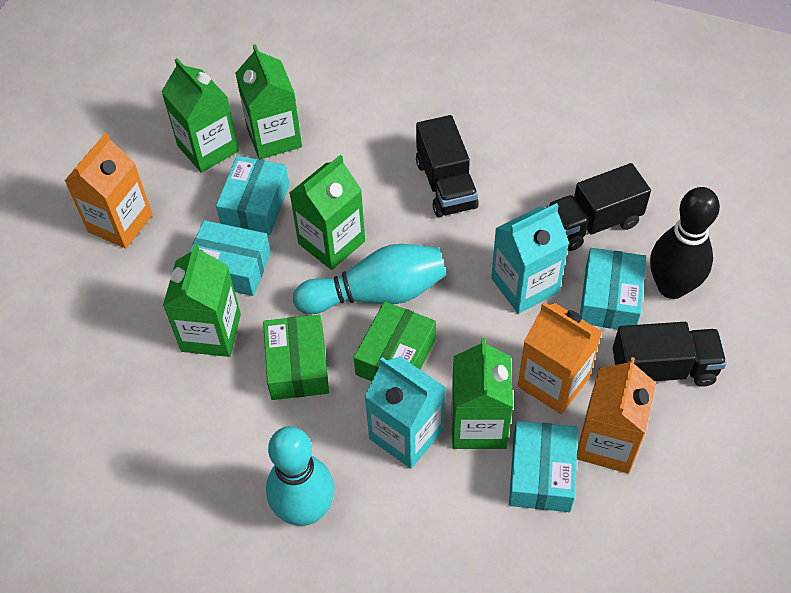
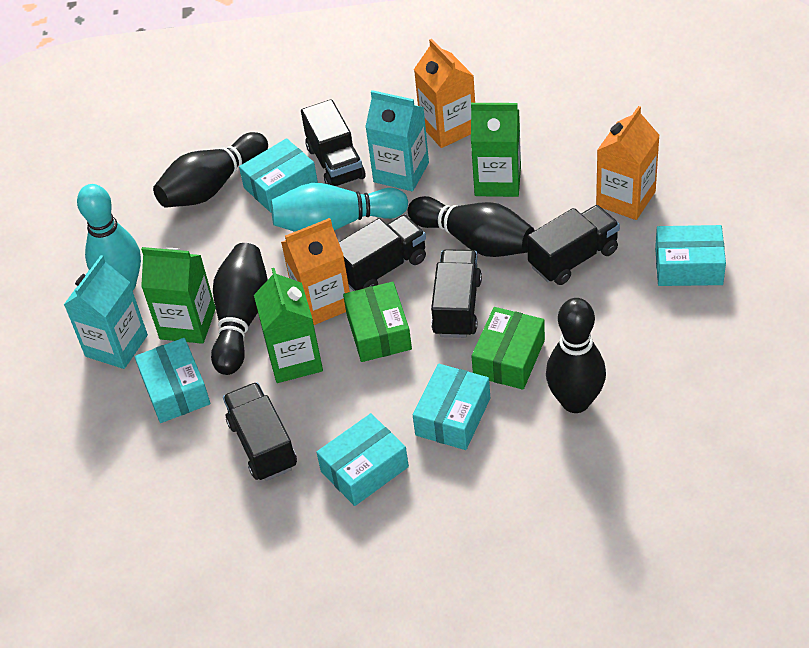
black bowling pin: 1 -> 4
black truck: 3 -> 5
green carton: 5 -> 3
turquoise box: 4 -> 5

